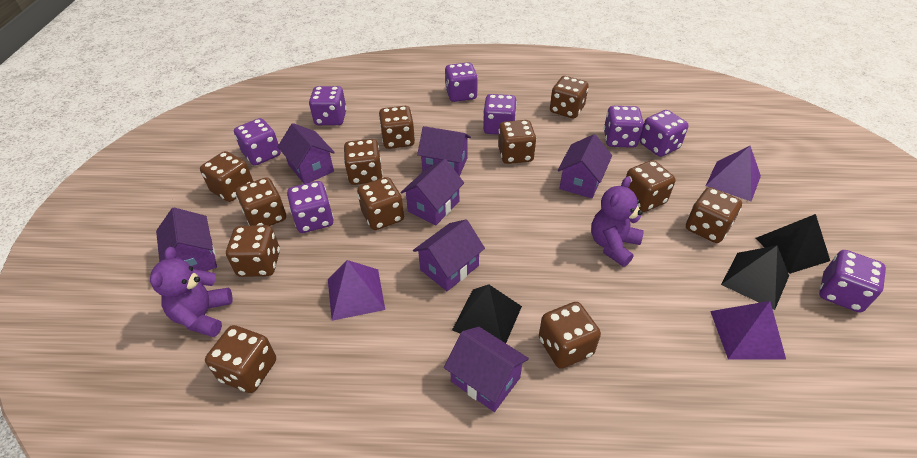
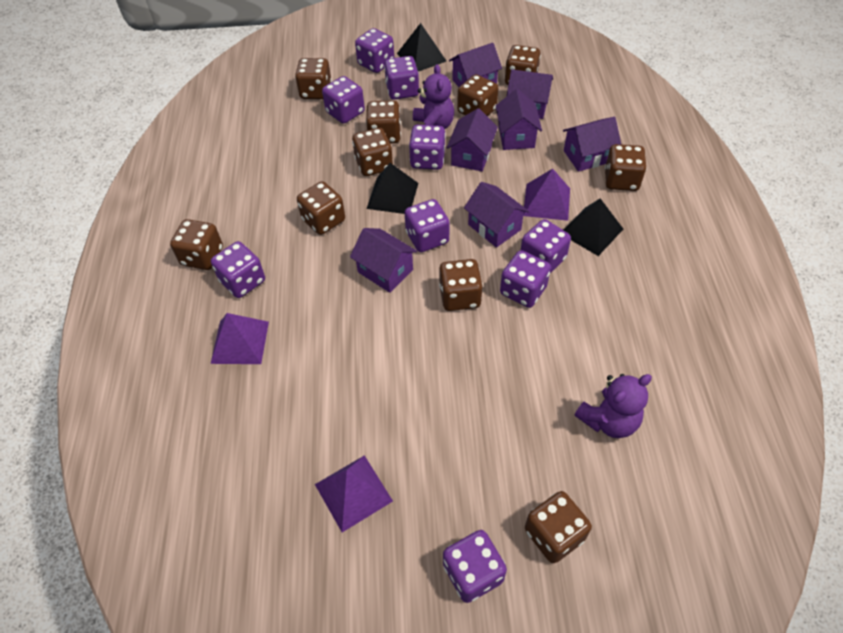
brown dice: 12 -> 10
purple dice: 8 -> 9

